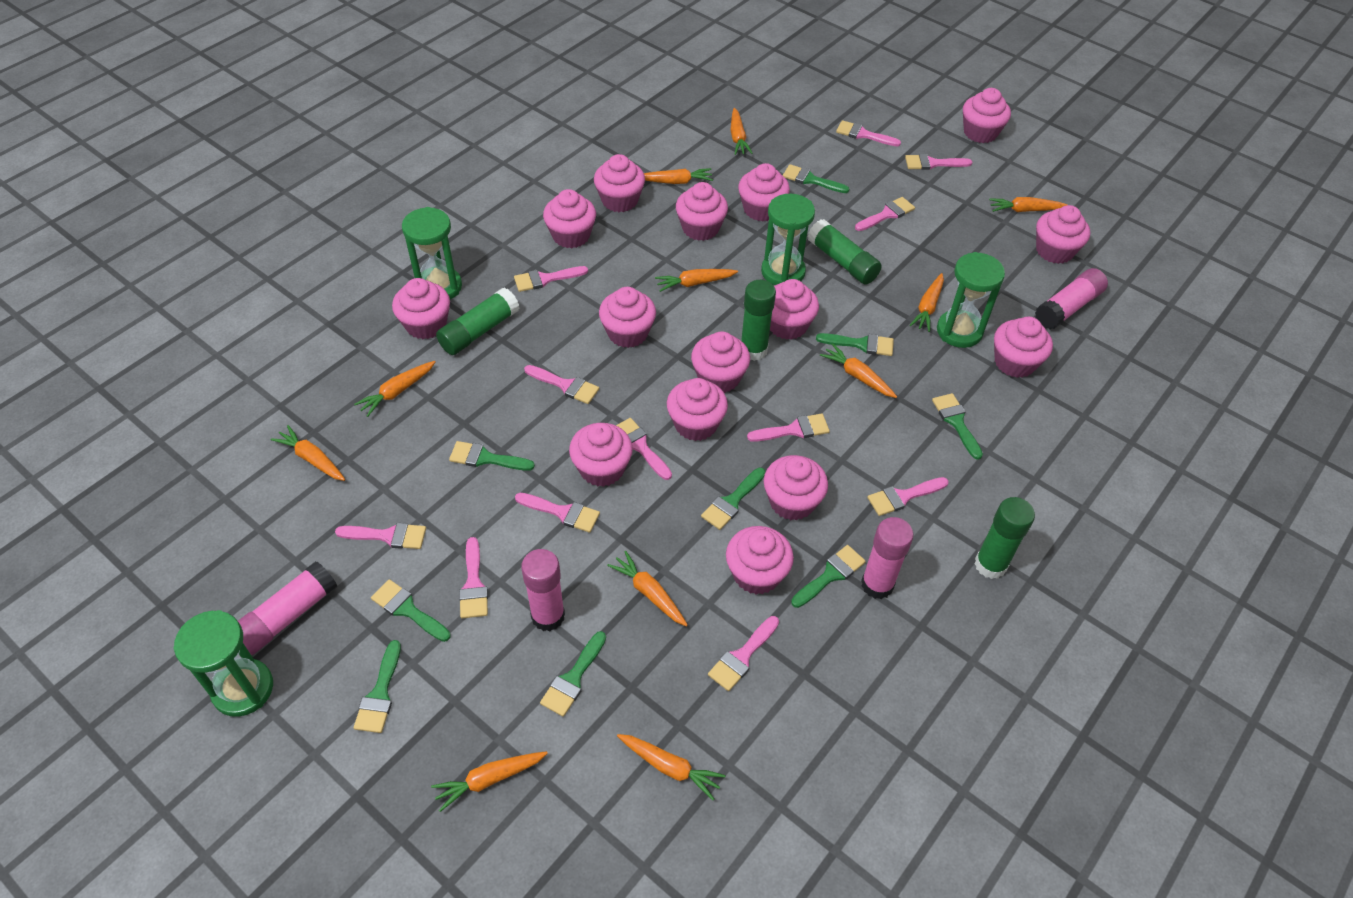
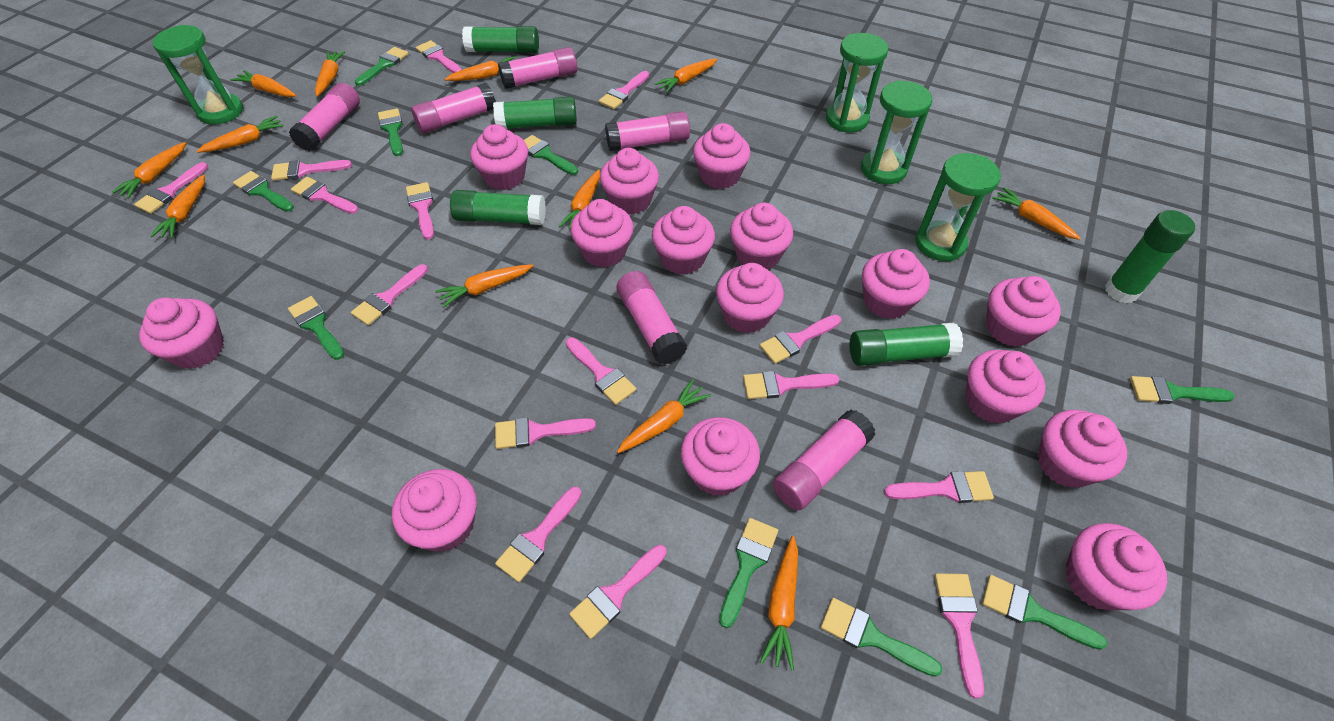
green glue stick: 4 -> 5
orange carrot: 11 -> 12
pink brush: 12 -> 15
pink glue stick: 4 -> 6

